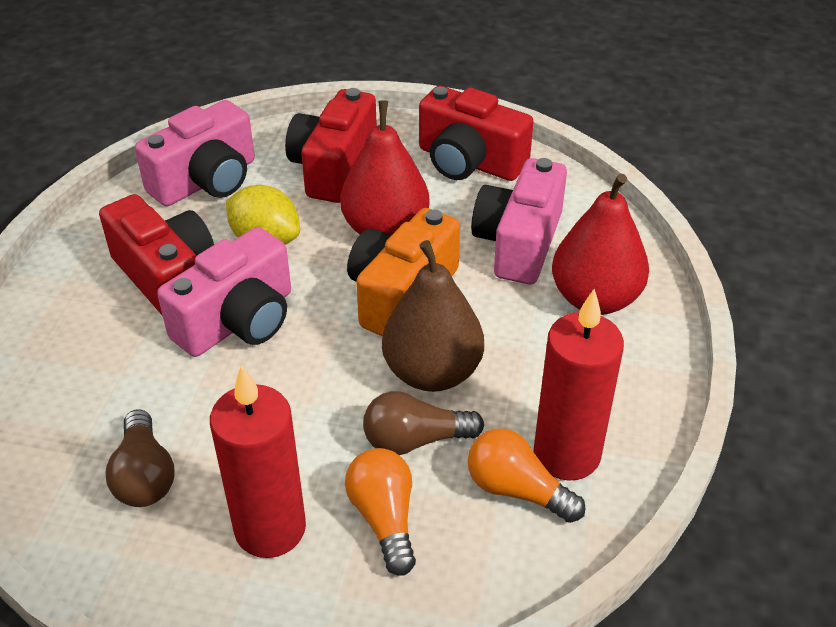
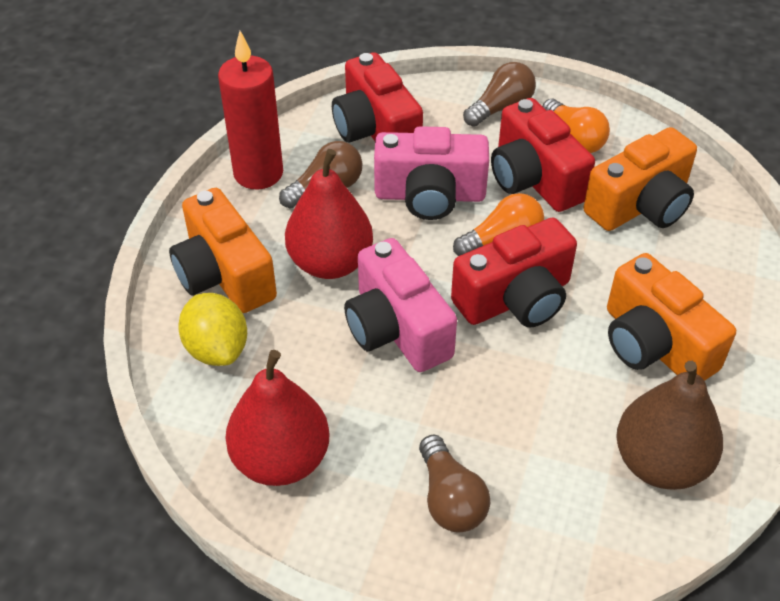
brown light bulb: 2 -> 3
orange camera: 1 -> 3
pink camera: 3 -> 2
red candle: 2 -> 1

